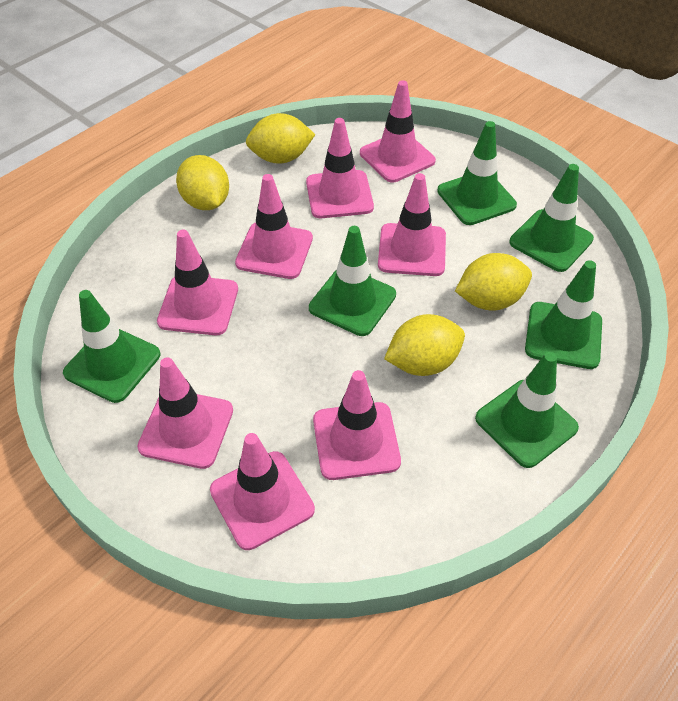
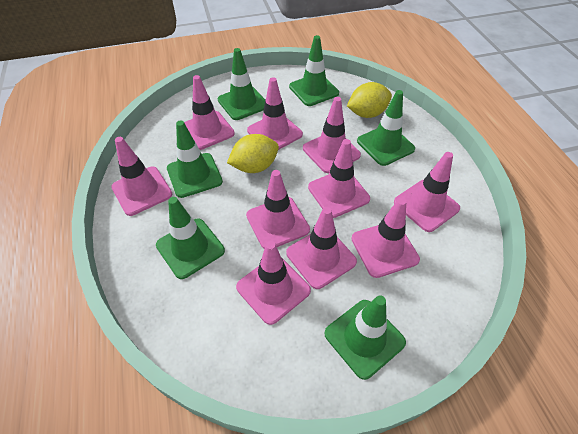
pink traffic cone: 8 -> 10
yellow lemon: 4 -> 2

